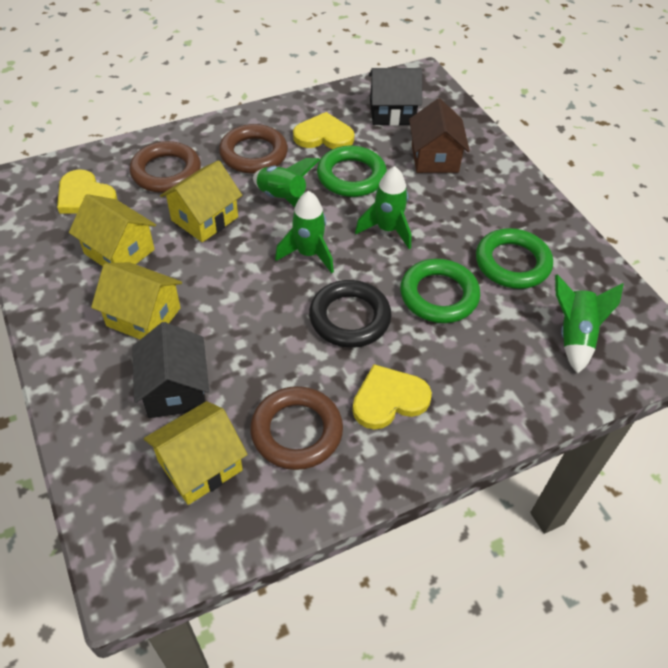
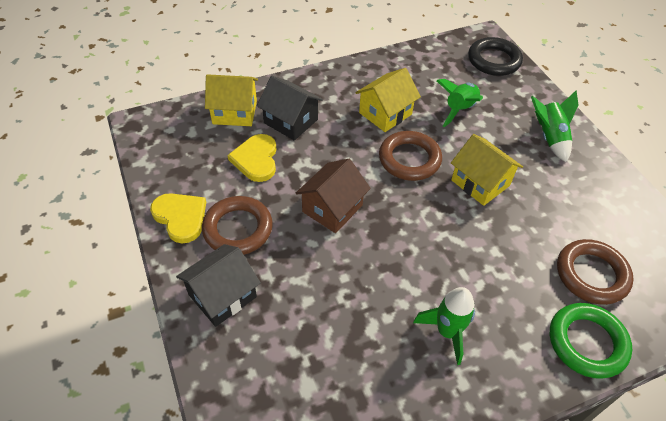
green ring: 3 -> 1
green rocket: 4 -> 3
yellow heart: 3 -> 2
yellow house: 4 -> 3

